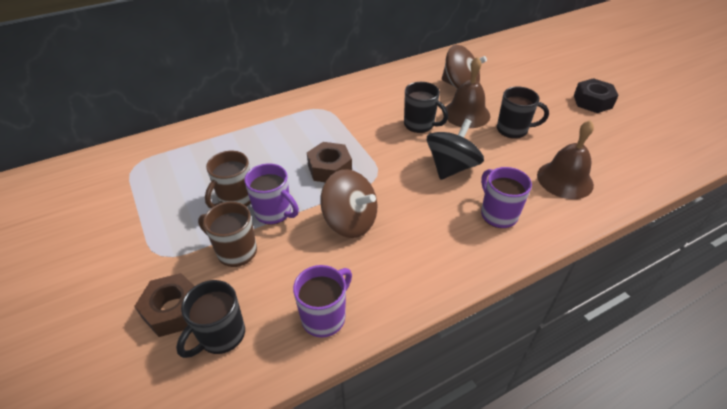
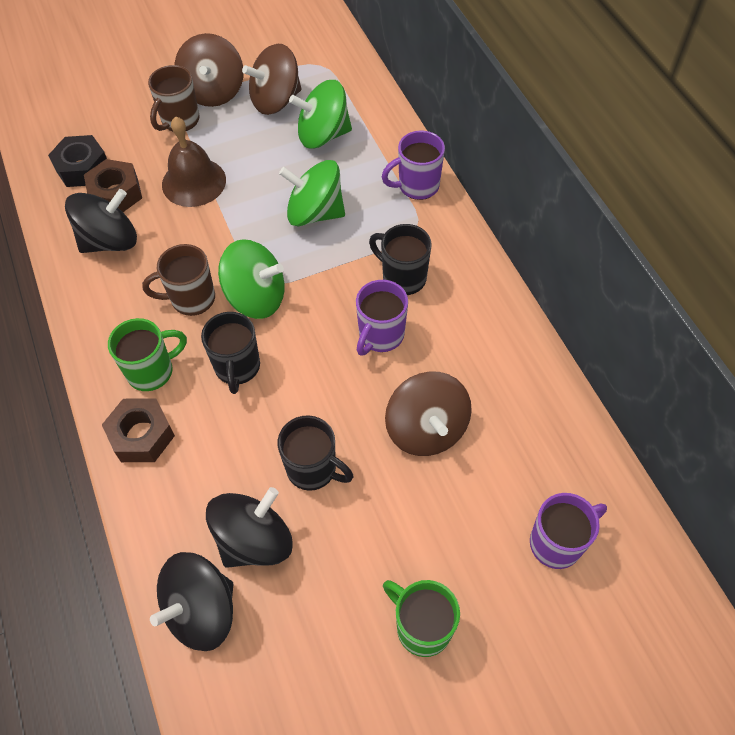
black spinning top: 1 -> 3
brown bell: 2 -> 1
brown spinning top: 2 -> 3
green mug: 0 -> 2
green spinning top: 0 -> 3

